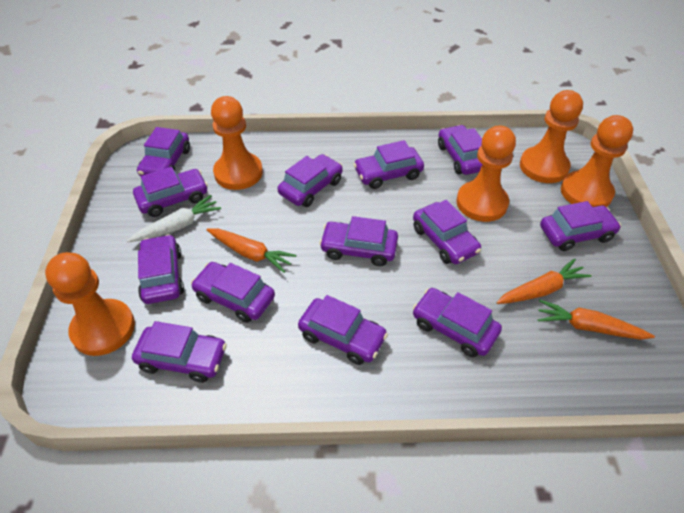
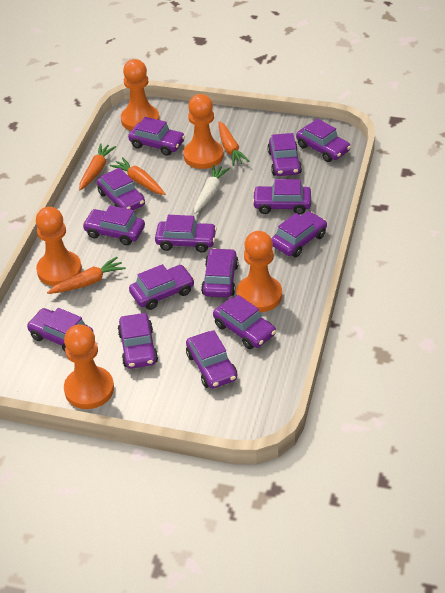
orange carrot: 3 -> 4
purple car: 13 -> 14

